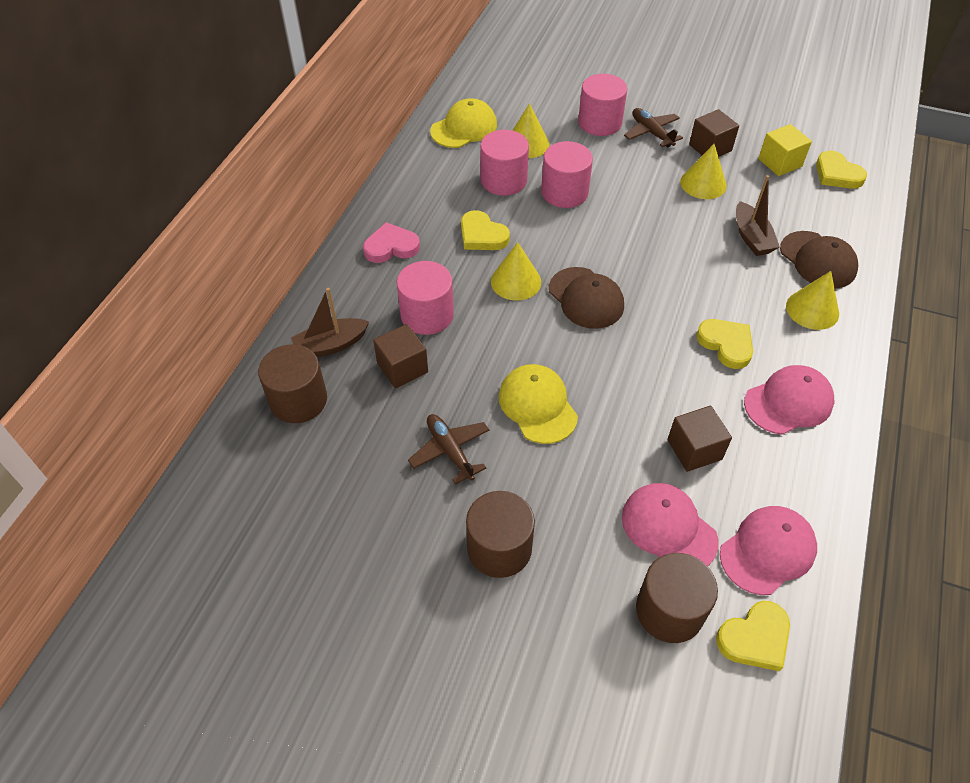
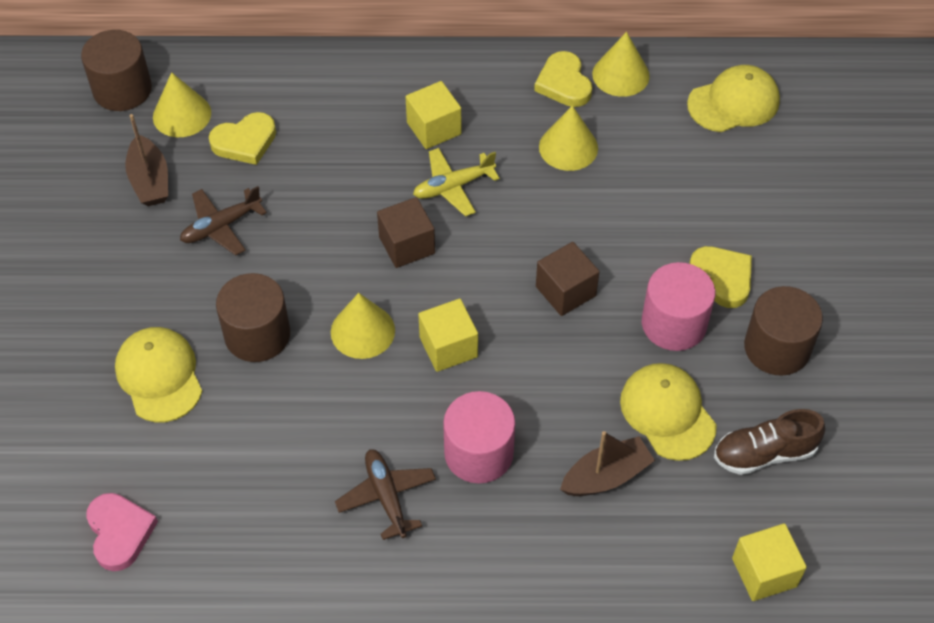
brown cap: 2 -> 0
brown cube: 3 -> 2
brown shoe: 0 -> 1
pink cap: 3 -> 0
pink cylinder: 4 -> 2
yellow cap: 2 -> 3
yellow cube: 1 -> 3
yellow heart: 4 -> 3
yellow plane: 0 -> 1

